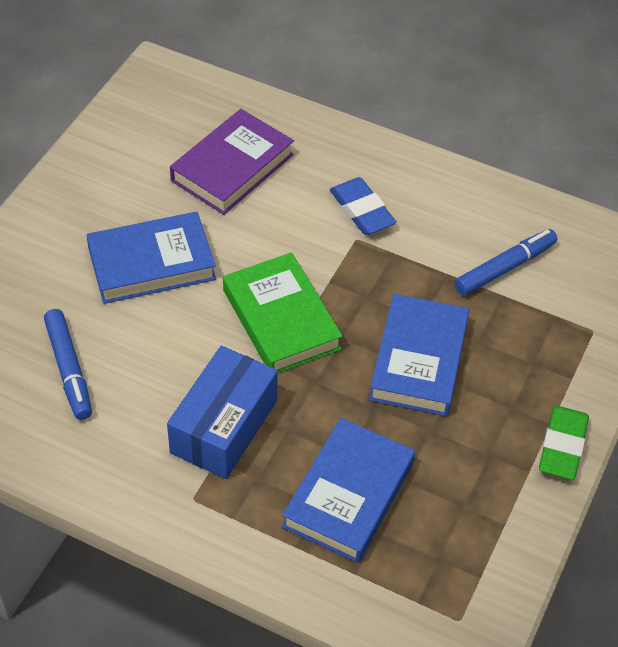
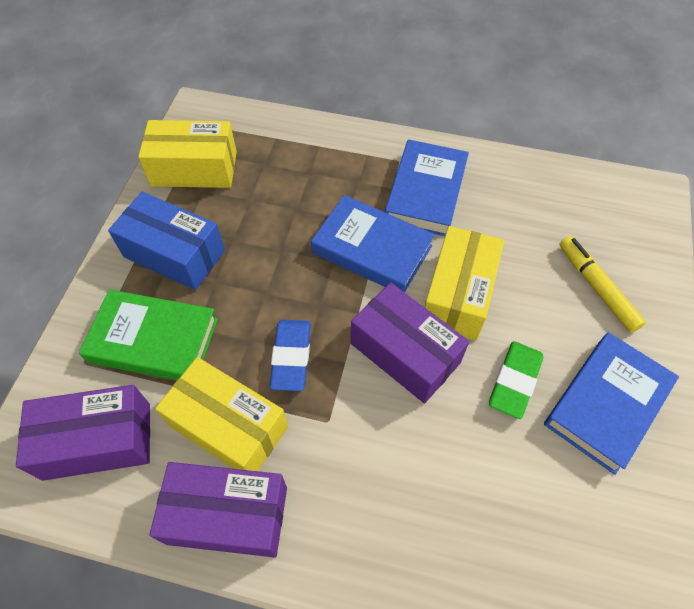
blue marker: 2 -> 0
purple book: 1 -> 0
purple box: 0 -> 3
yellow box: 0 -> 3
yellow marker: 0 -> 1

